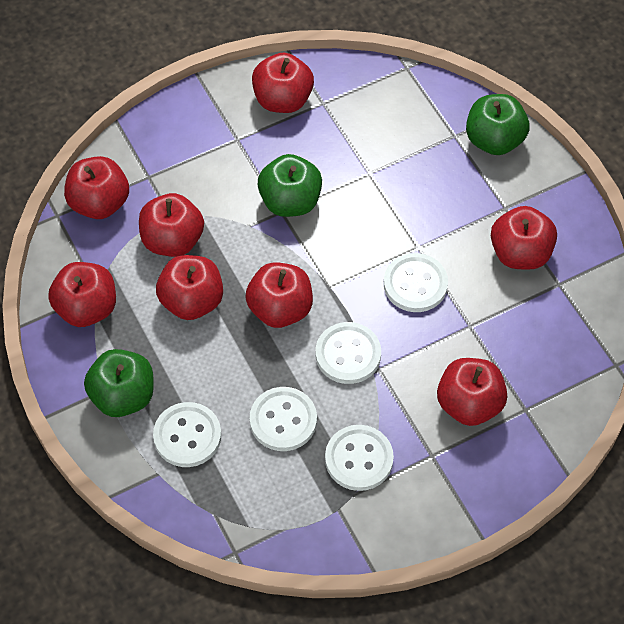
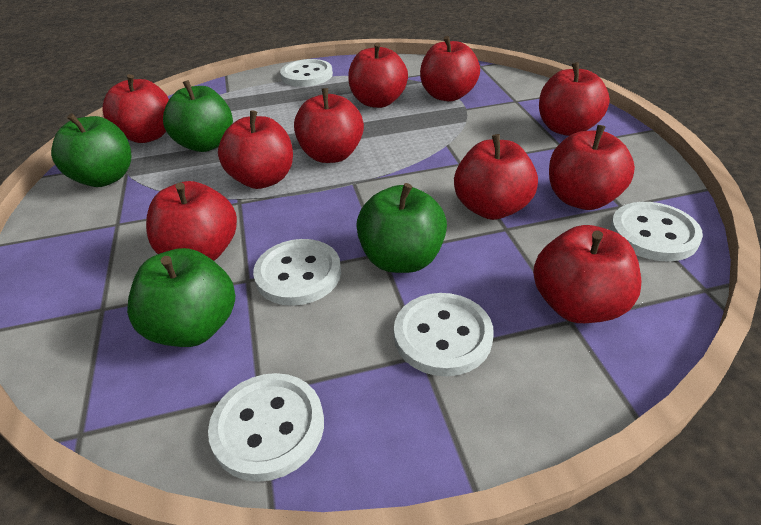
green apple: 3 -> 4
red apple: 8 -> 10

